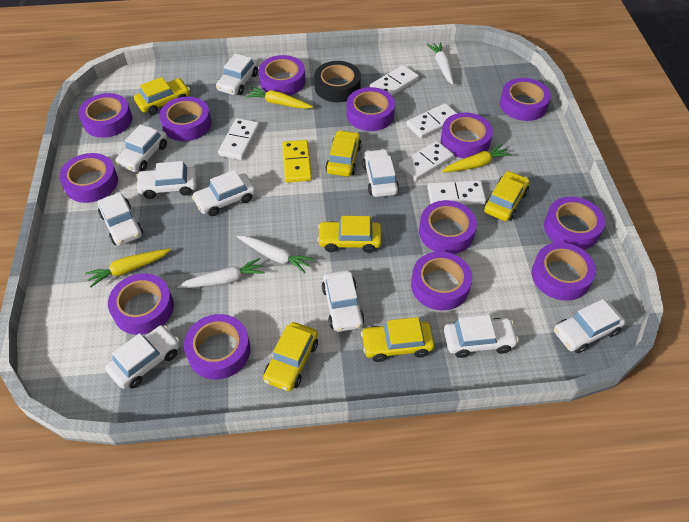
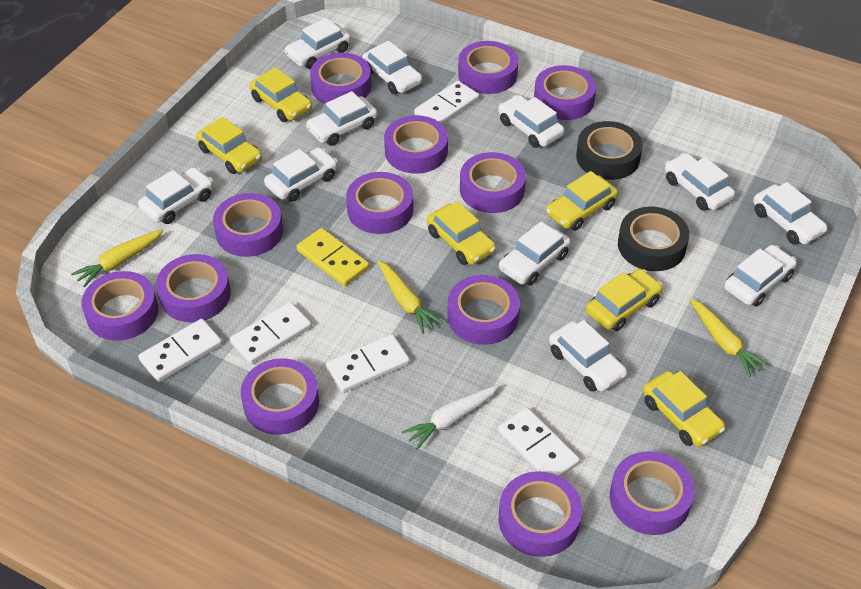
black tape: 1 -> 2
white car: 10 -> 11
white carrot: 3 -> 1

